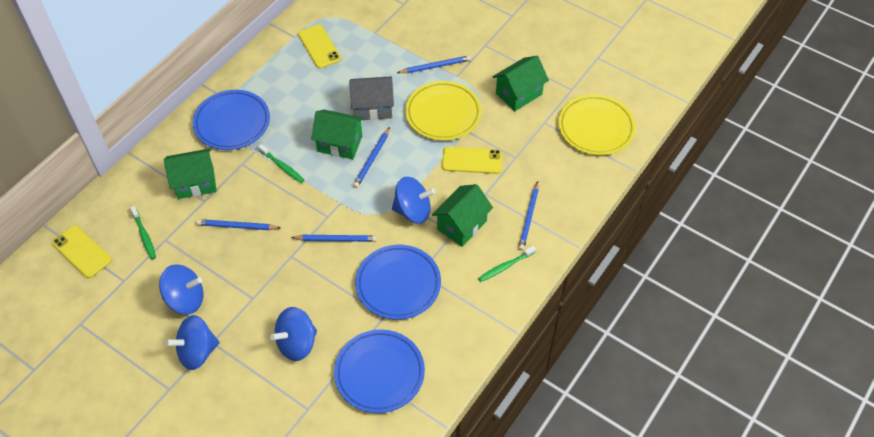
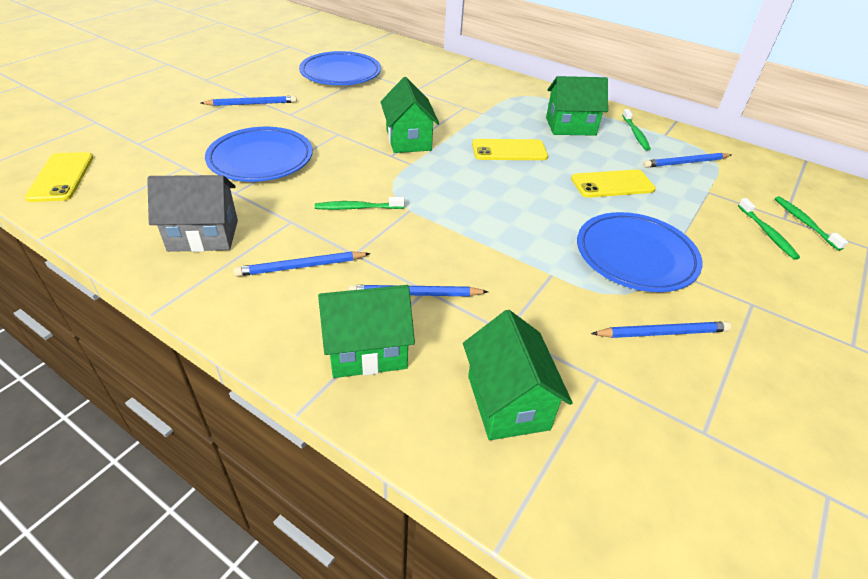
blue spinning top: 4 -> 0
green toothbrush: 3 -> 4
yellow plate: 2 -> 0

